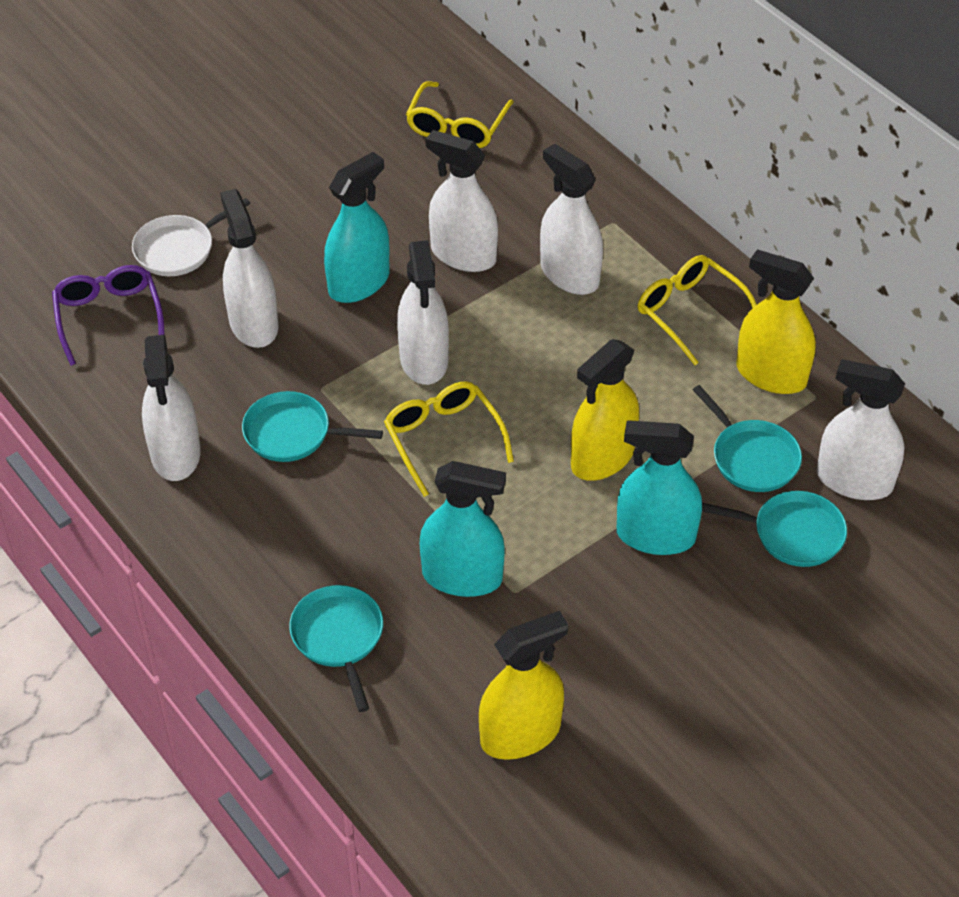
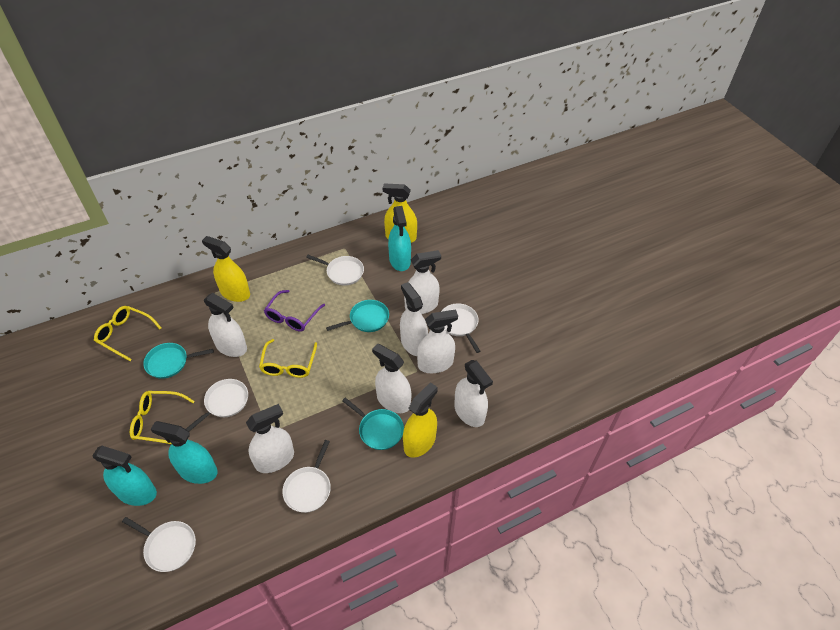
turquoise pan: 4 -> 3
white pan: 1 -> 5
white spray bottle: 6 -> 7

